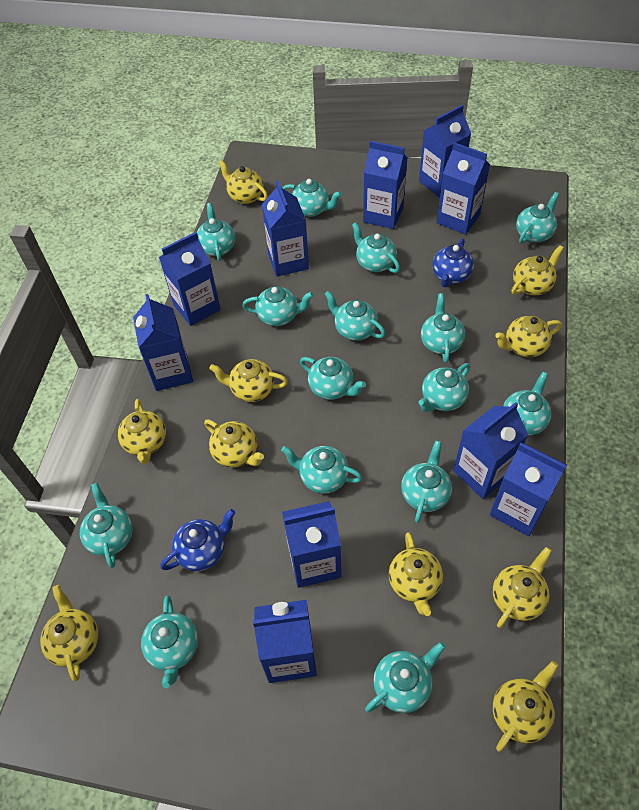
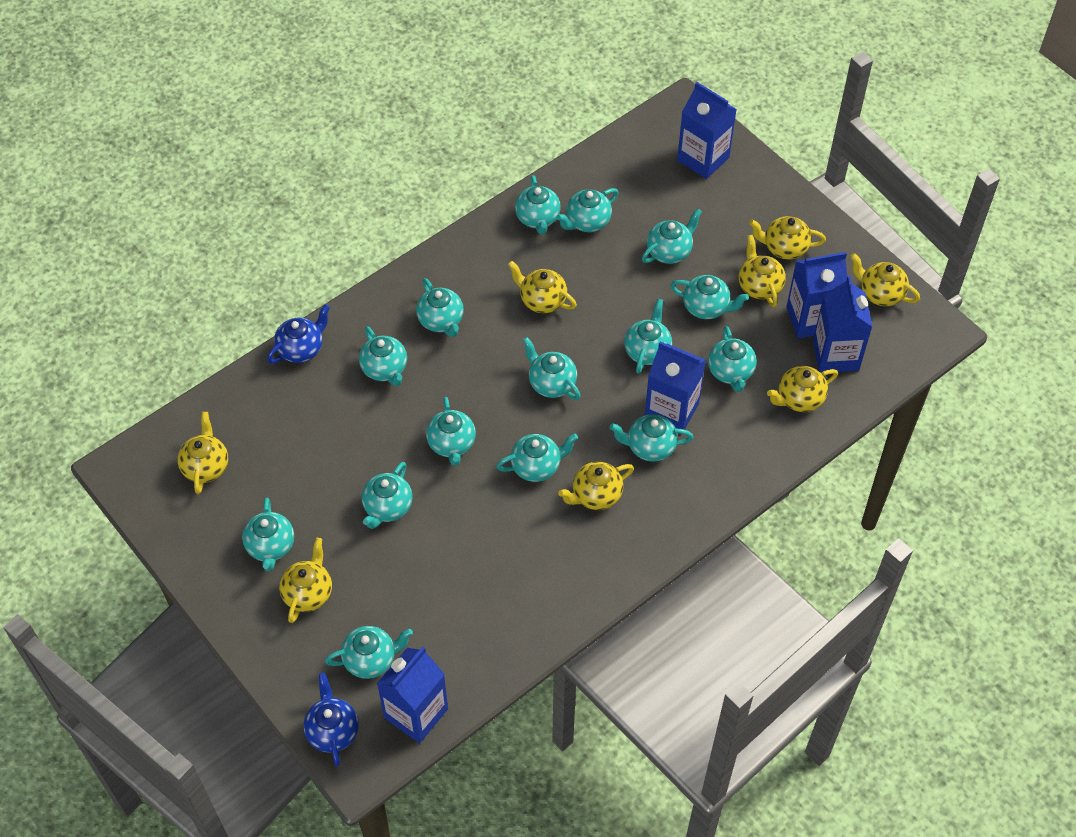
blue carton: 10 -> 5
yellow teapot: 10 -> 8

